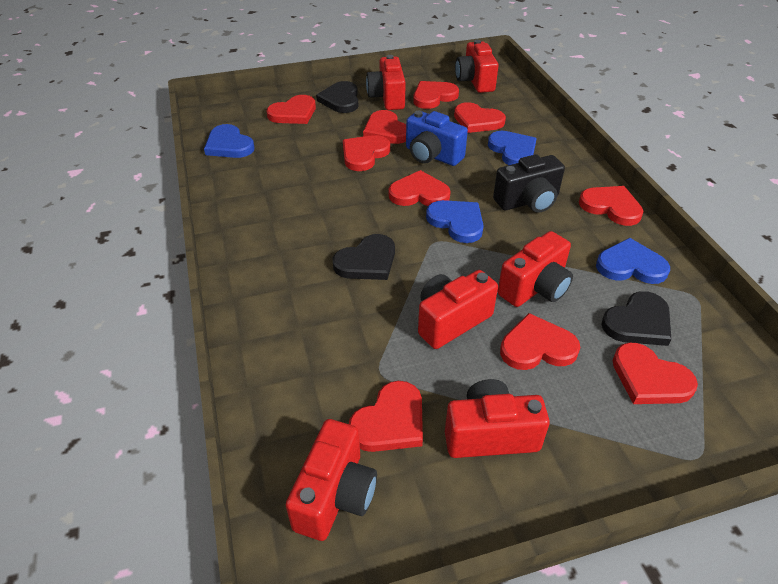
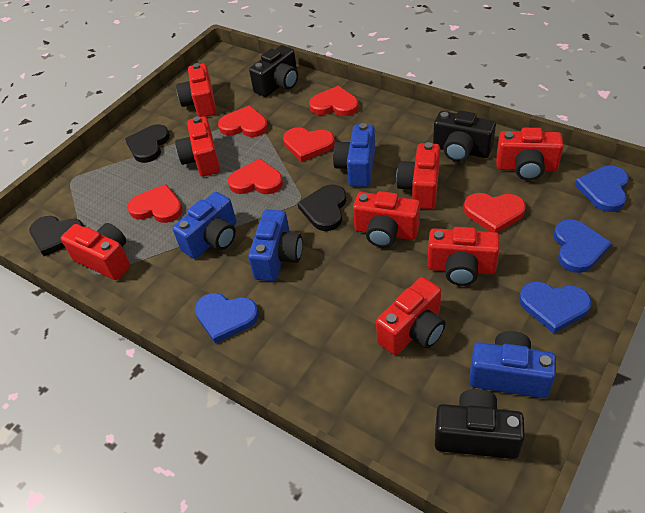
black camera: 1 -> 3
blue camera: 1 -> 4
red camera: 6 -> 8
red heart: 10 -> 6

